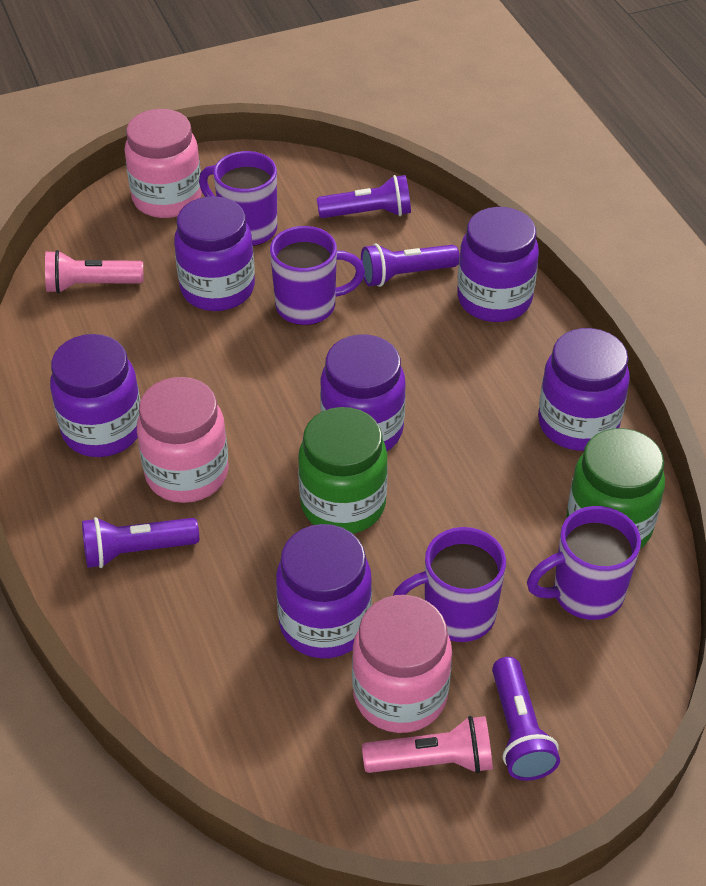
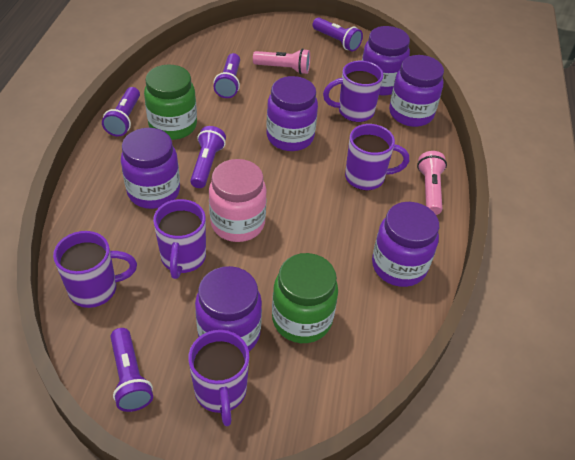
pink jar: 3 -> 1
purple flashlight: 4 -> 5
purple mug: 4 -> 5

